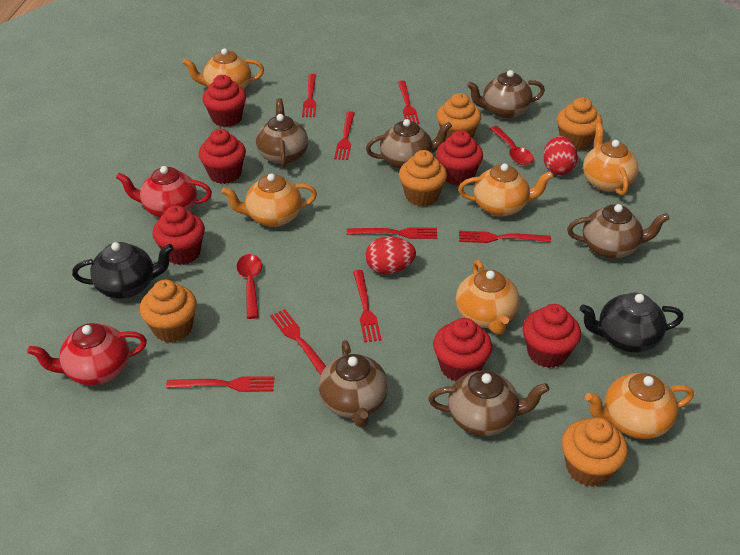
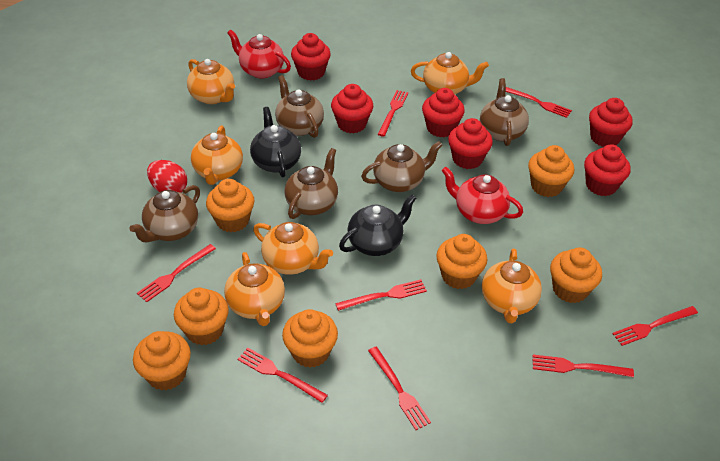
brown teapot: 6 -> 5
orange cupcake: 5 -> 7
red egg: 2 -> 1
red spoon: 2 -> 0

